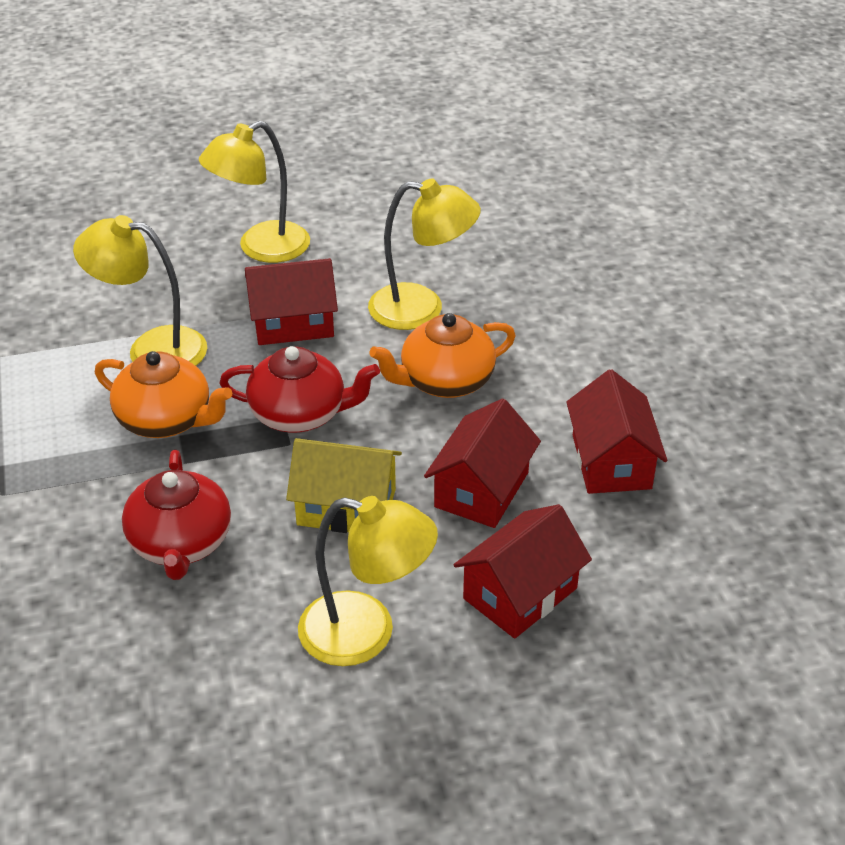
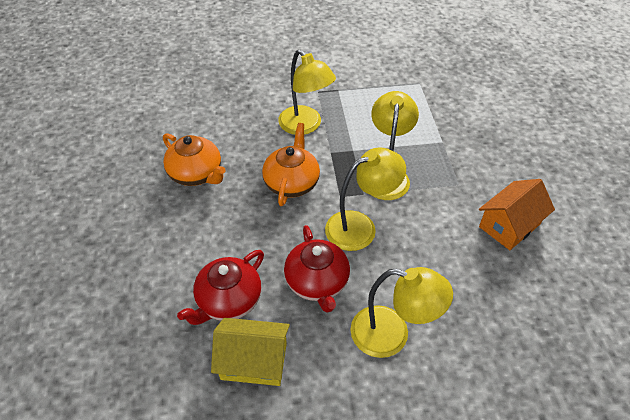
orange house: 0 -> 1
red house: 4 -> 0

